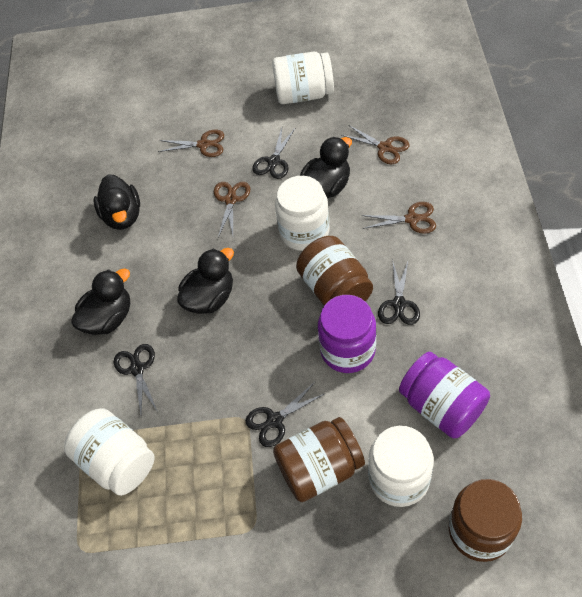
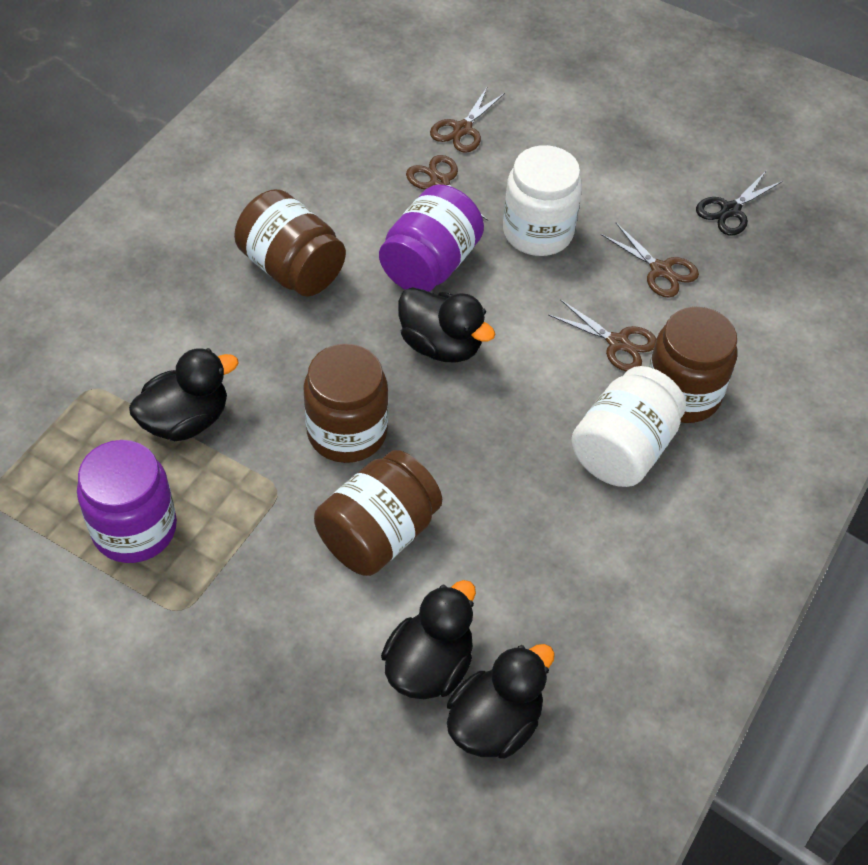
black scissors: 4 -> 1
brown jar: 3 -> 4
white jar: 4 -> 2

